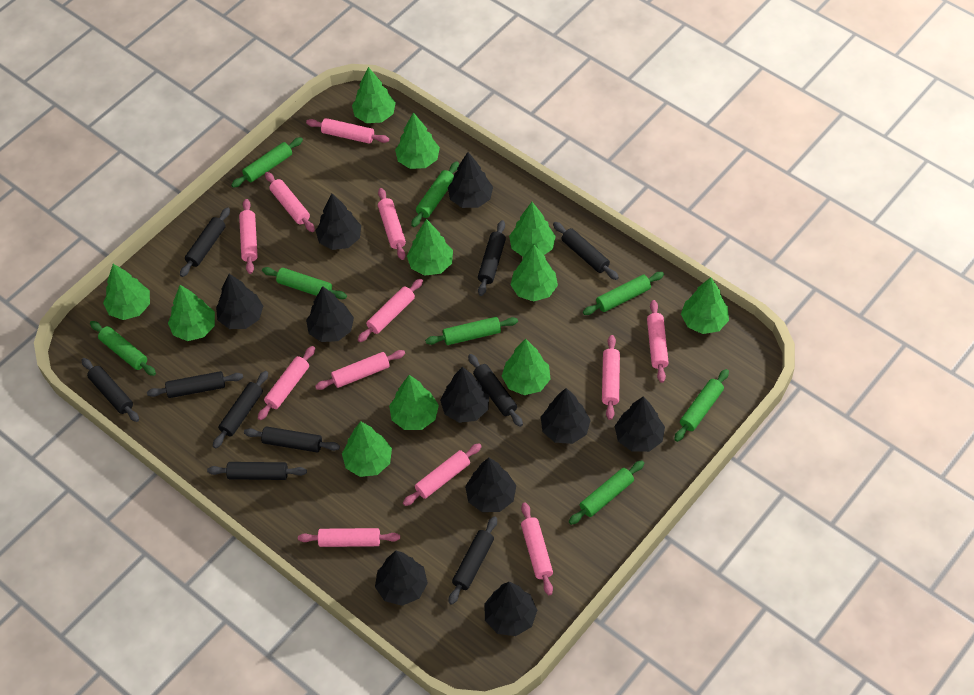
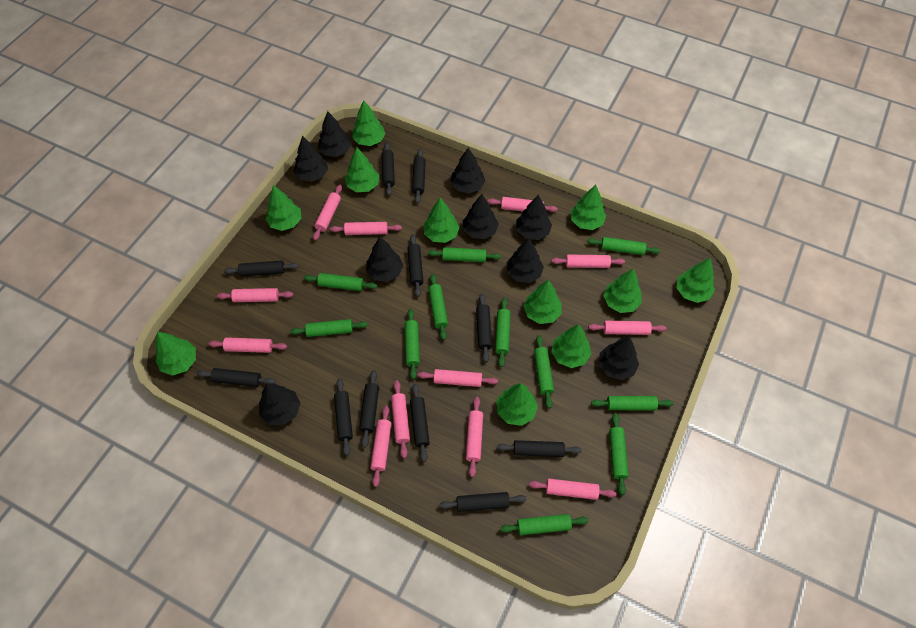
black rolling pin: 10 -> 11
black tree: 10 -> 9
green rolling pin: 8 -> 11

